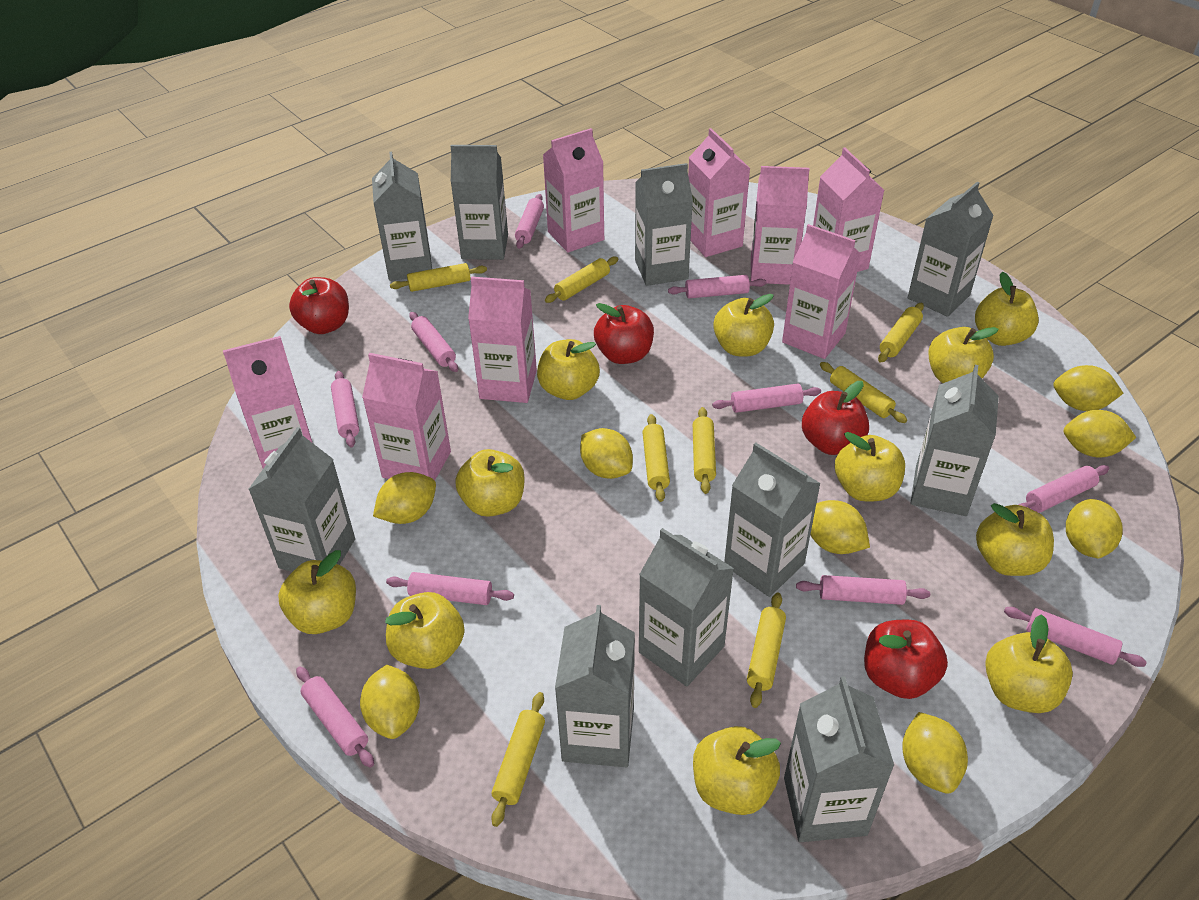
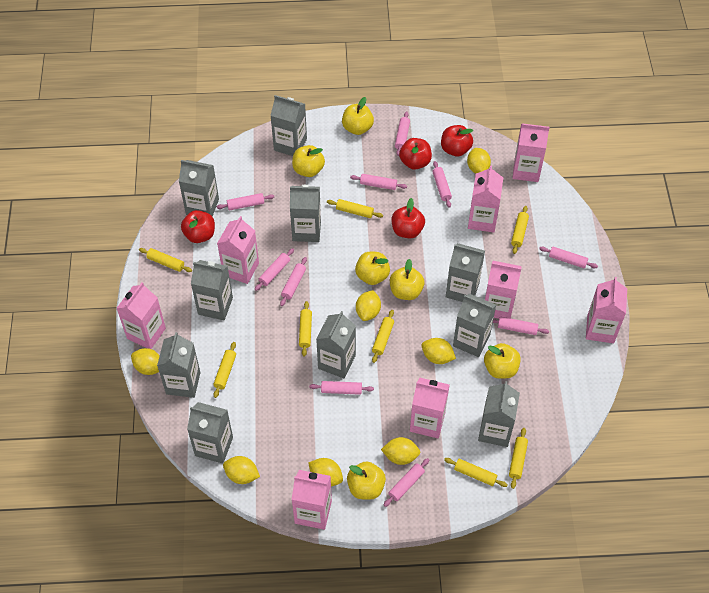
yellow apple: 11 -> 6
yellow lemon: 8 -> 7

